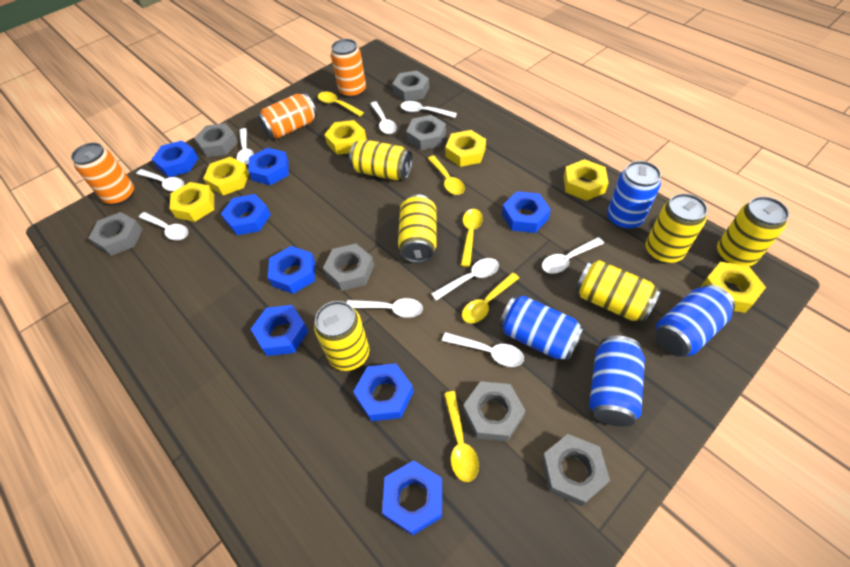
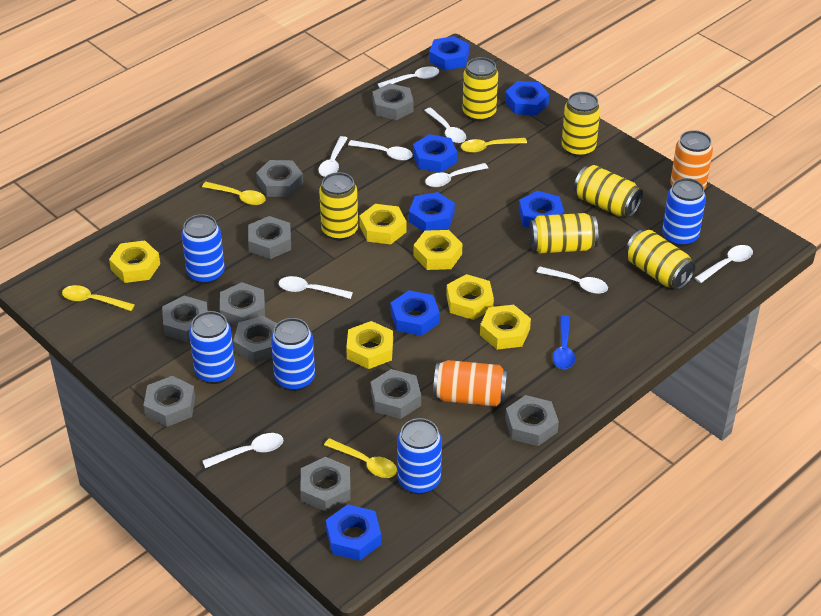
blue can: 4 -> 5
blue nut: 8 -> 7
blue spoon: 0 -> 1
grey nut: 7 -> 10
orange can: 3 -> 2
yellow spoon: 5 -> 4

